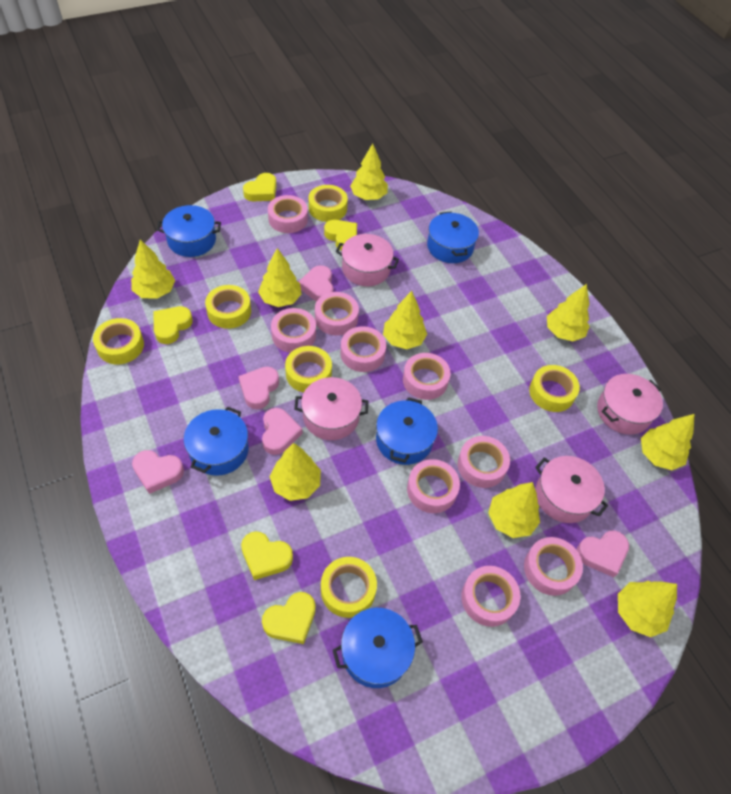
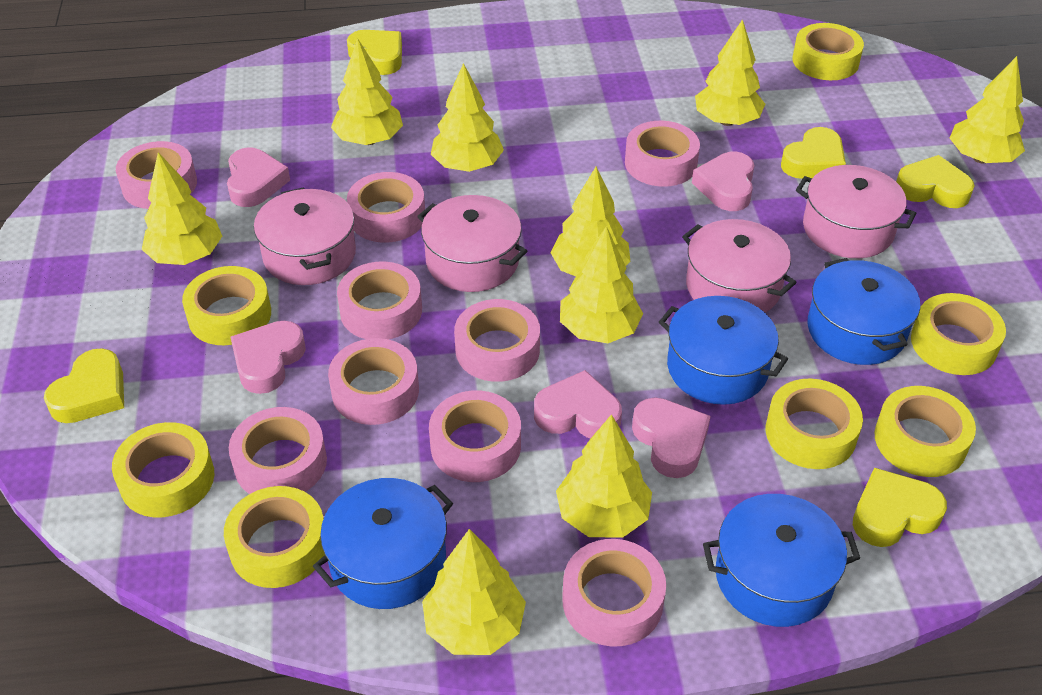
blue pot: 5 -> 4
yellow tape: 6 -> 7

